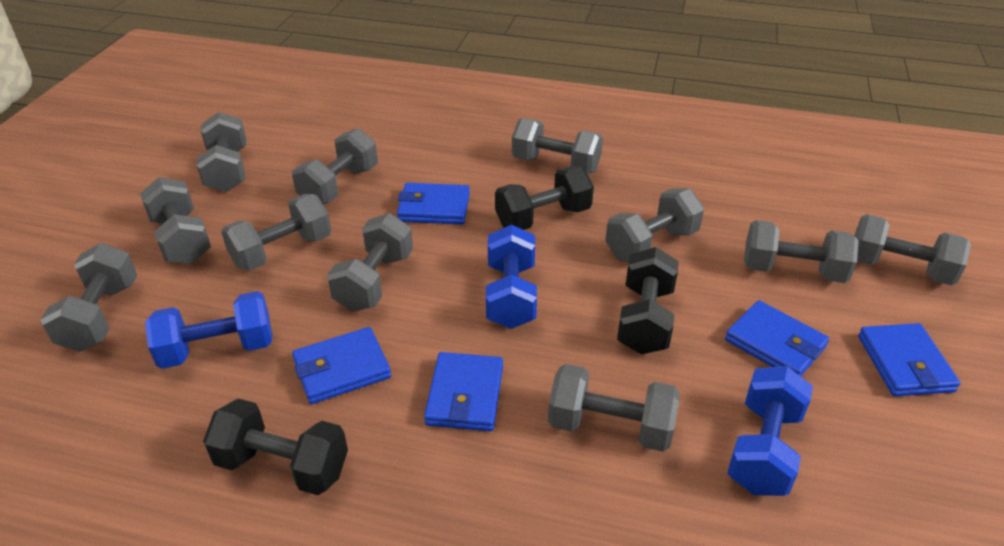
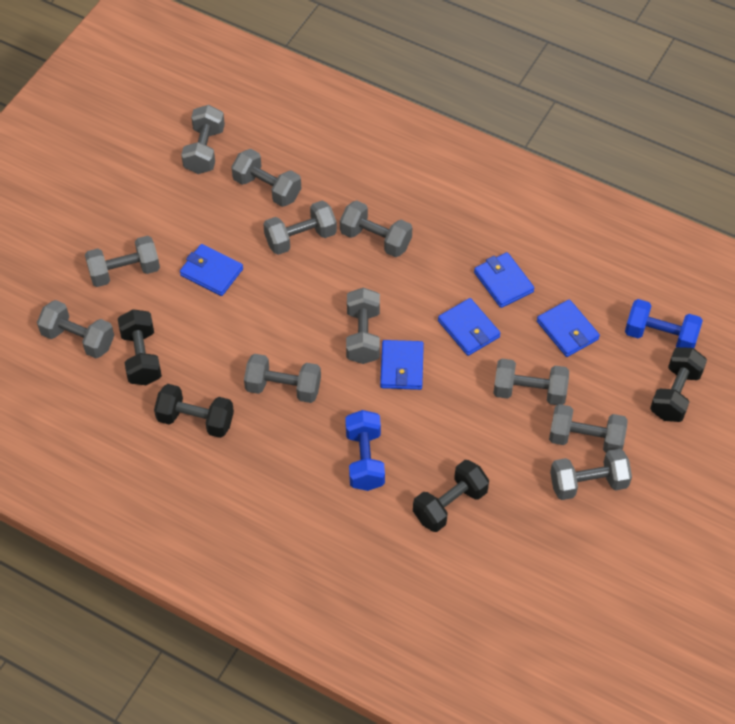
black dumbbell: 3 -> 4
blue dumbbell: 3 -> 2

